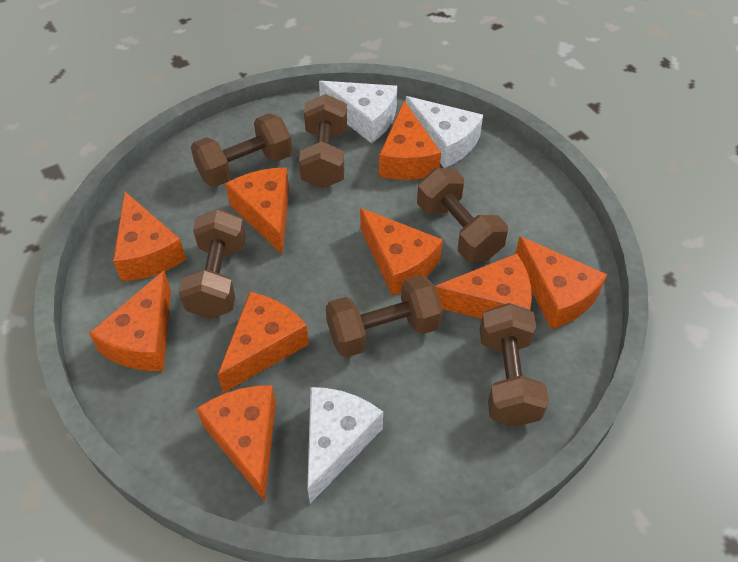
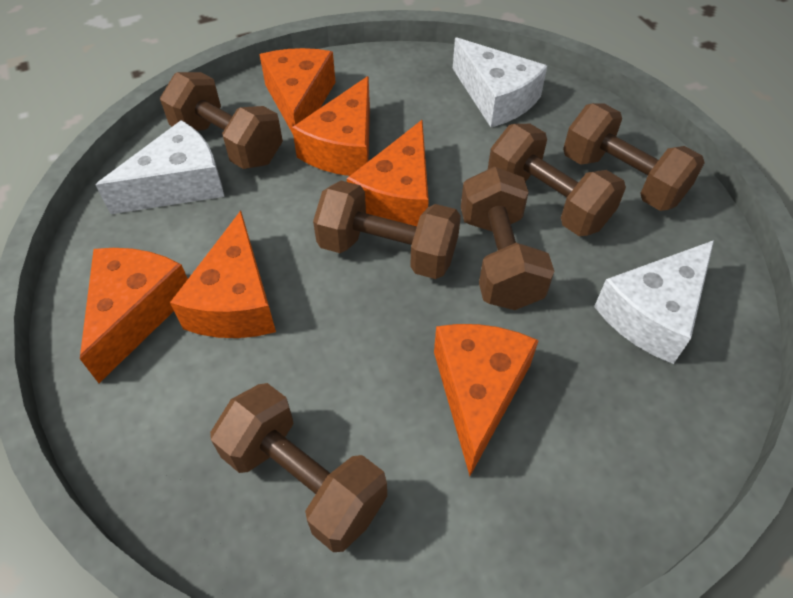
orange cheese: 9 -> 6

